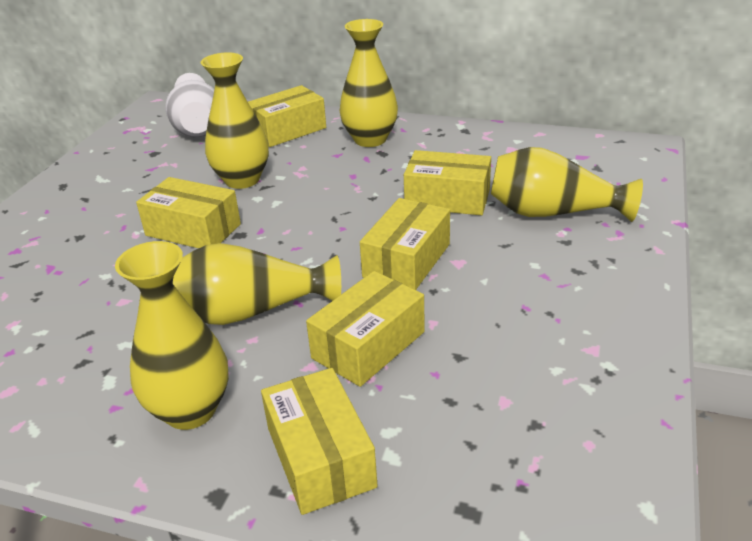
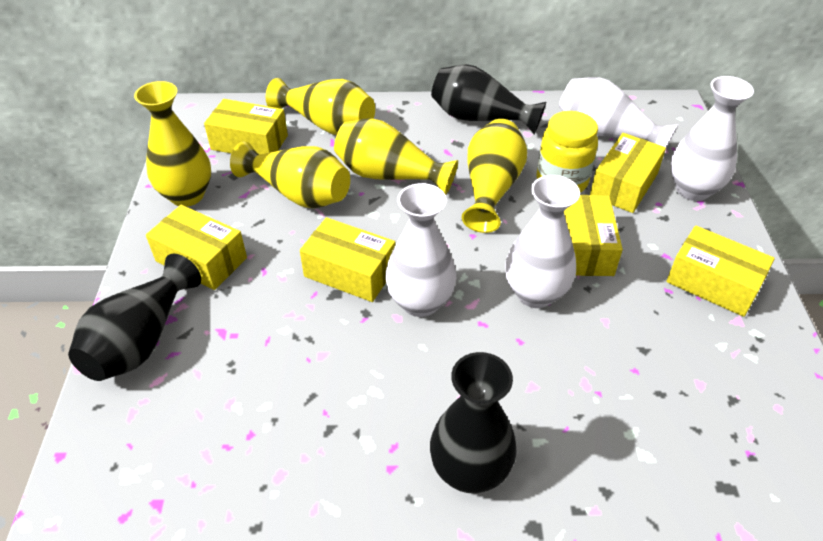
black vase: 0 -> 3
white vase: 1 -> 4
yellow jar: 0 -> 1

